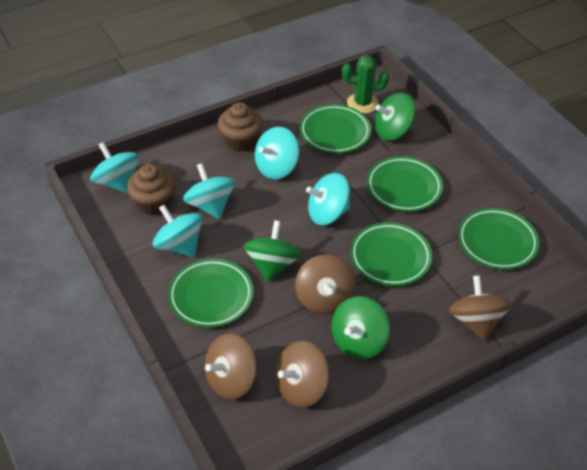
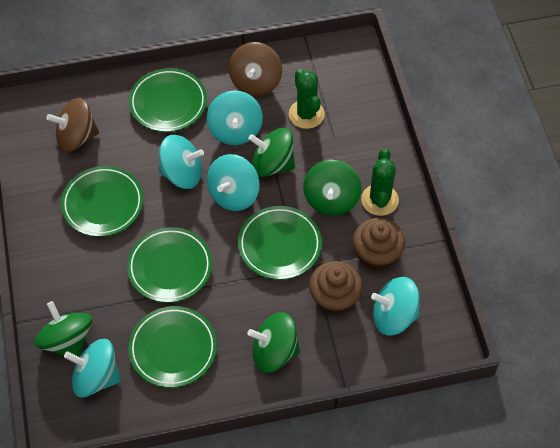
brown spinning top: 4 -> 2
green cactus: 1 -> 2
green spinning top: 3 -> 4

